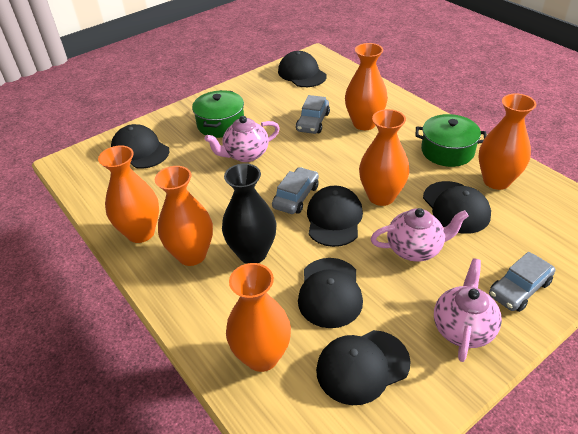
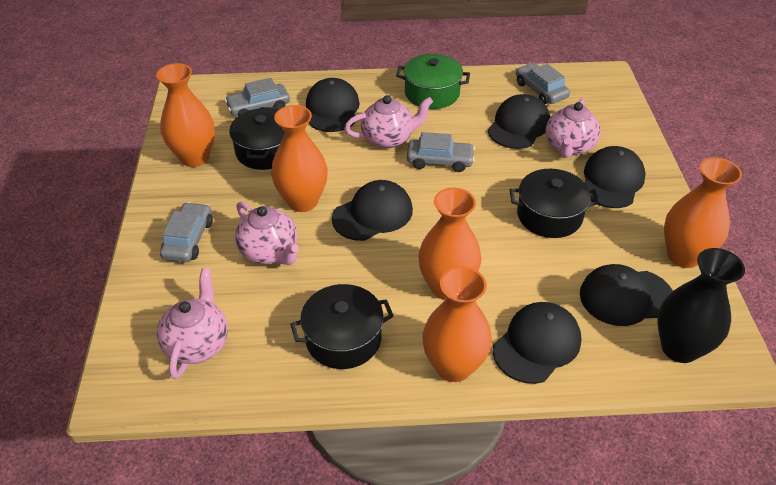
black pot: 0 -> 3
green pot: 2 -> 1
grey car: 3 -> 4
orange vase: 6 -> 5
pink teapot: 3 -> 4

